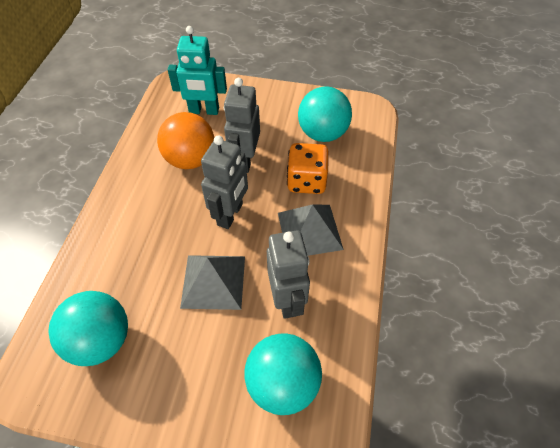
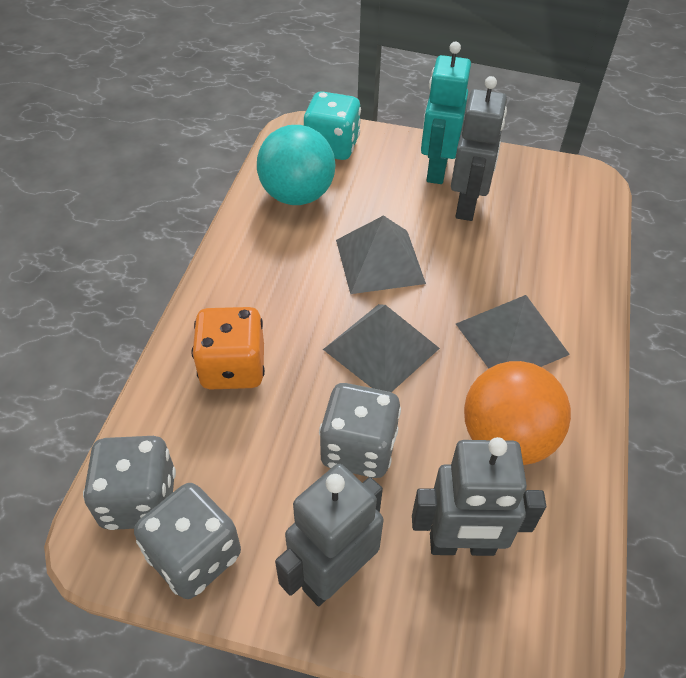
grey dice: 0 -> 3
grey pyramid: 2 -> 3
turquoise ball: 3 -> 1
turquoise dice: 0 -> 1

